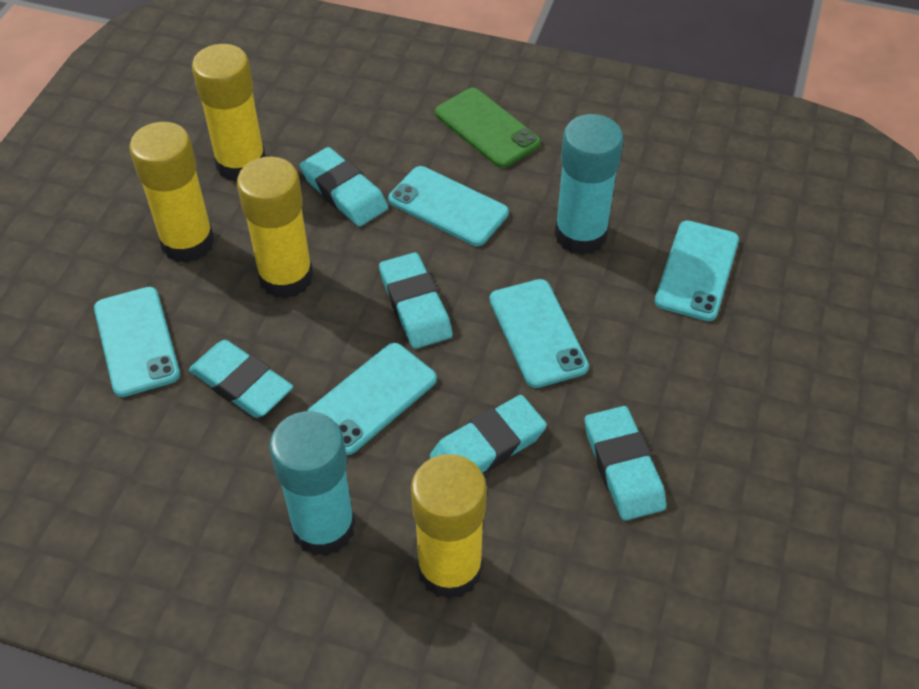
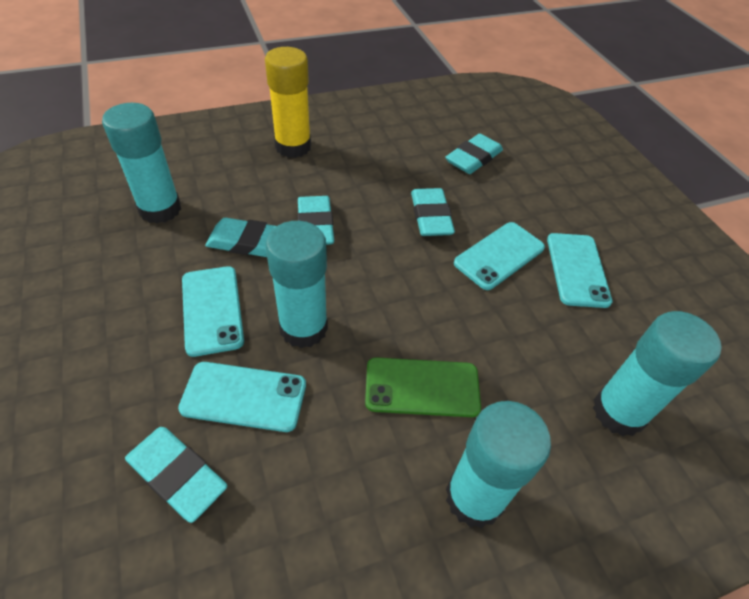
turquoise glue stick: 2 -> 4
turquoise phone: 5 -> 4
yellow glue stick: 4 -> 1

